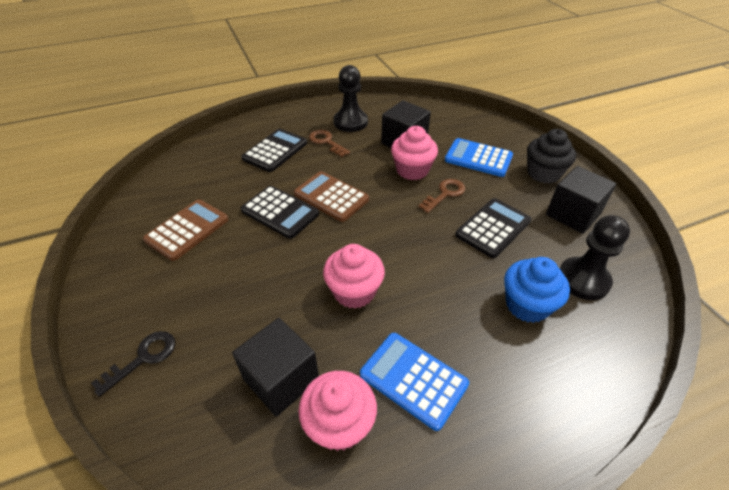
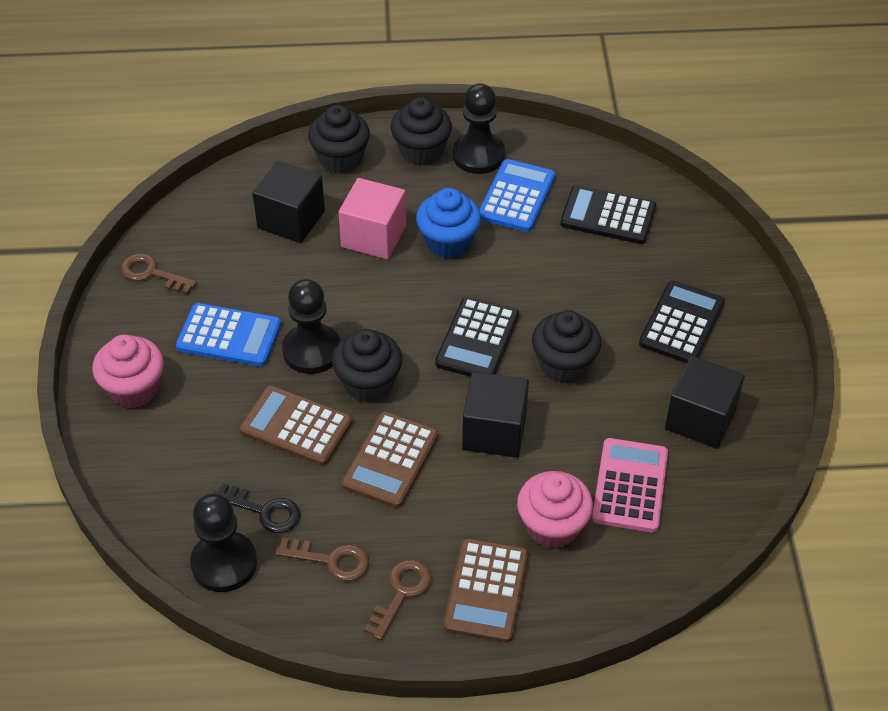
black cupcake: 1 -> 4
black pawn: 2 -> 3
brown calculator: 2 -> 3
brown key: 2 -> 3
pink calculator: 0 -> 1
pink cube: 0 -> 1
pink cupcake: 3 -> 2

